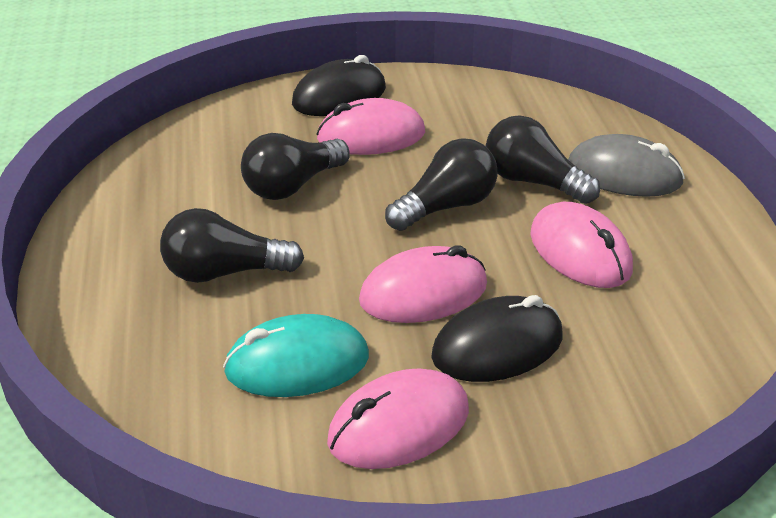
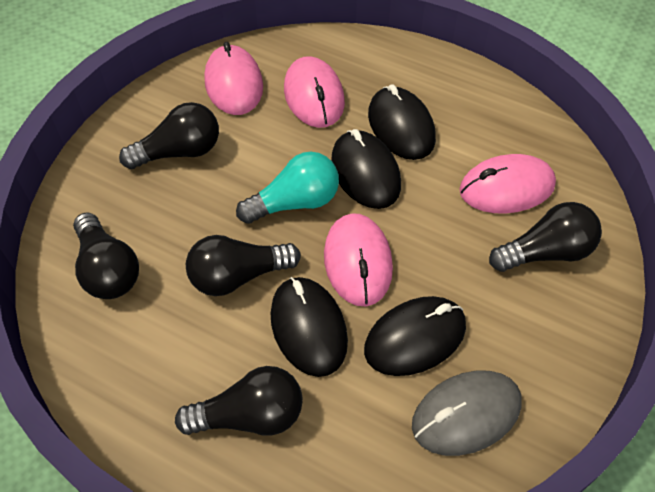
black light bulb: 4 -> 5
black mouse: 2 -> 4
turquoise light bulb: 0 -> 1
turquoise mouse: 1 -> 0

